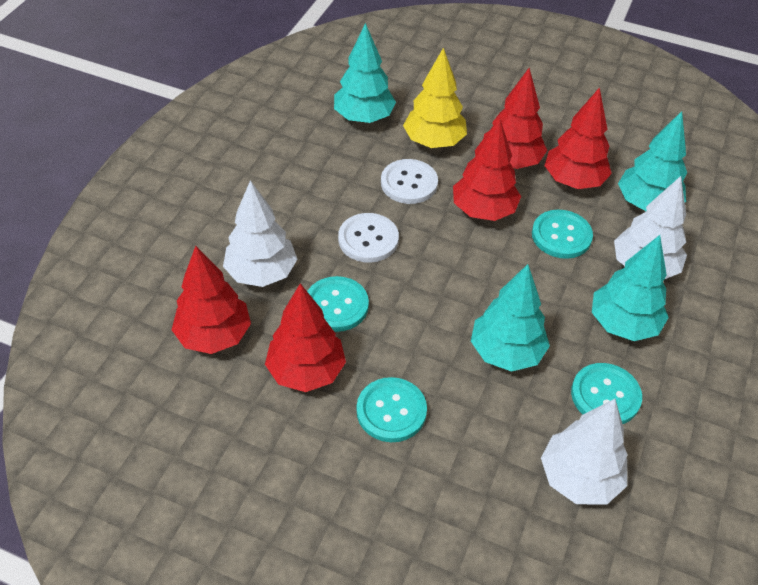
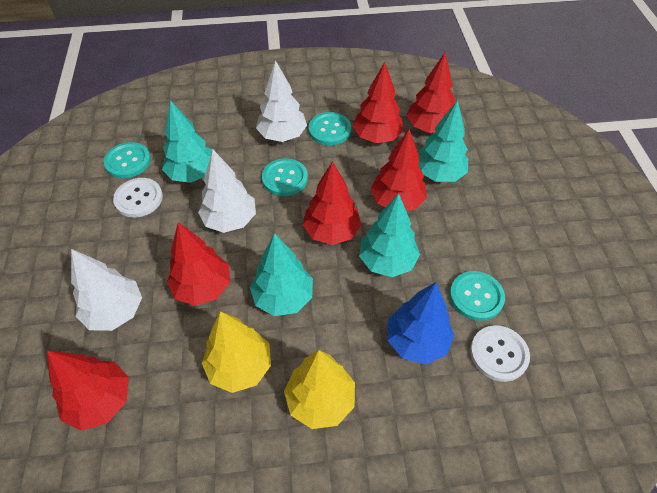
blue tree: 0 -> 1
red tree: 5 -> 6
yellow tree: 1 -> 2

